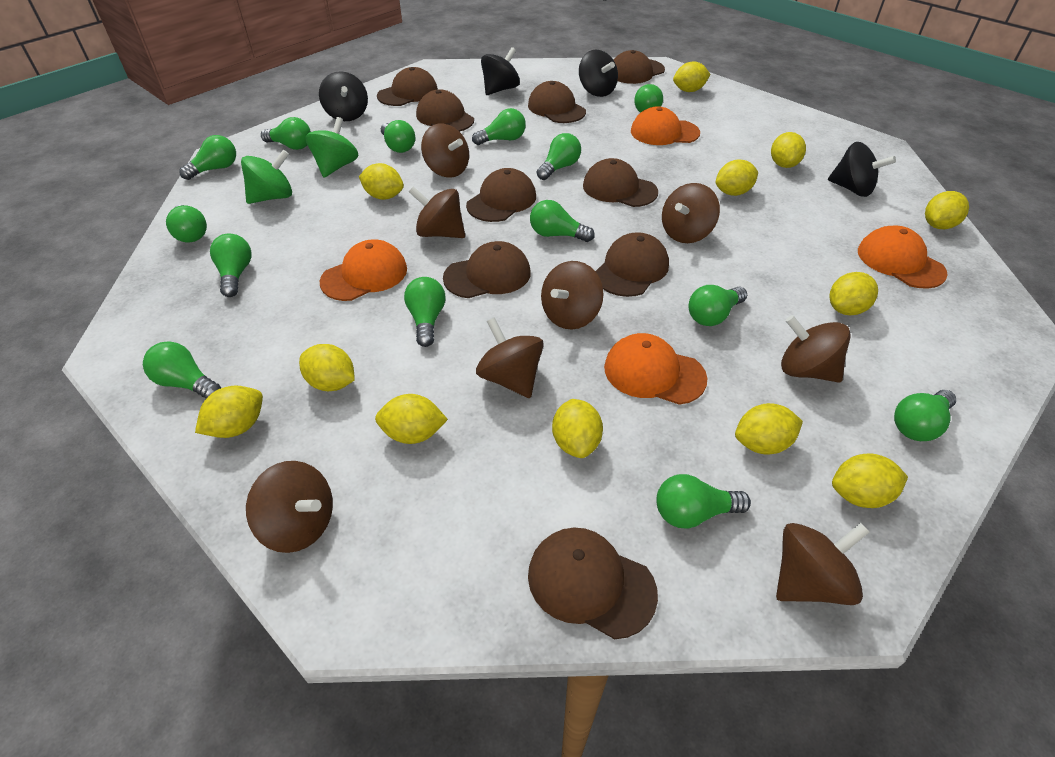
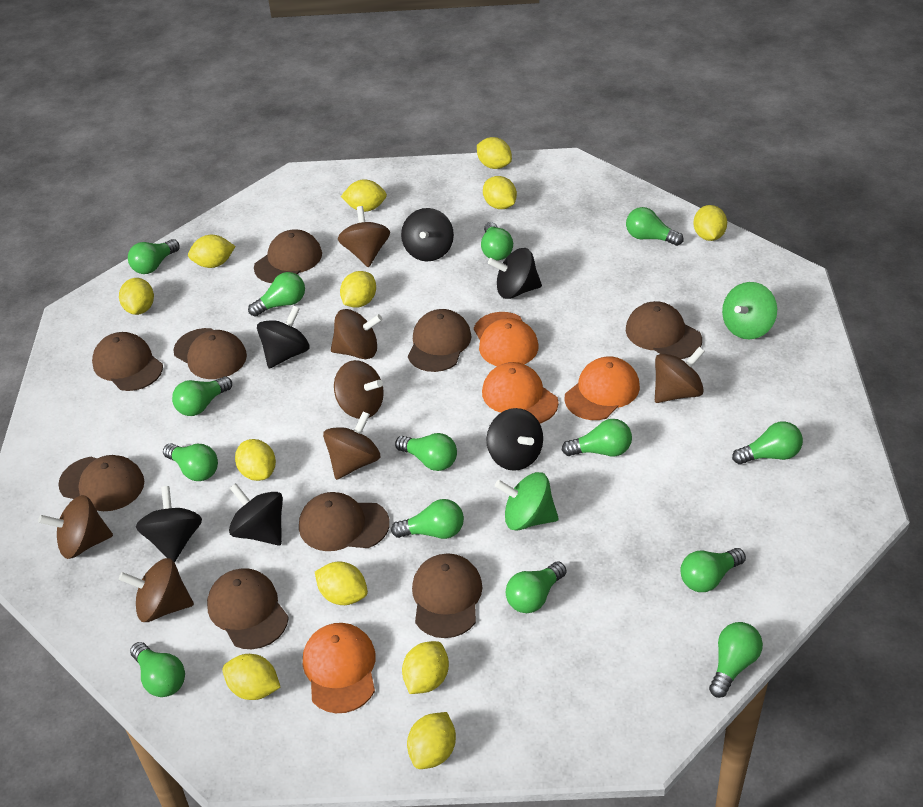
black spinning top: 4 -> 6
brown spinning top: 8 -> 7

